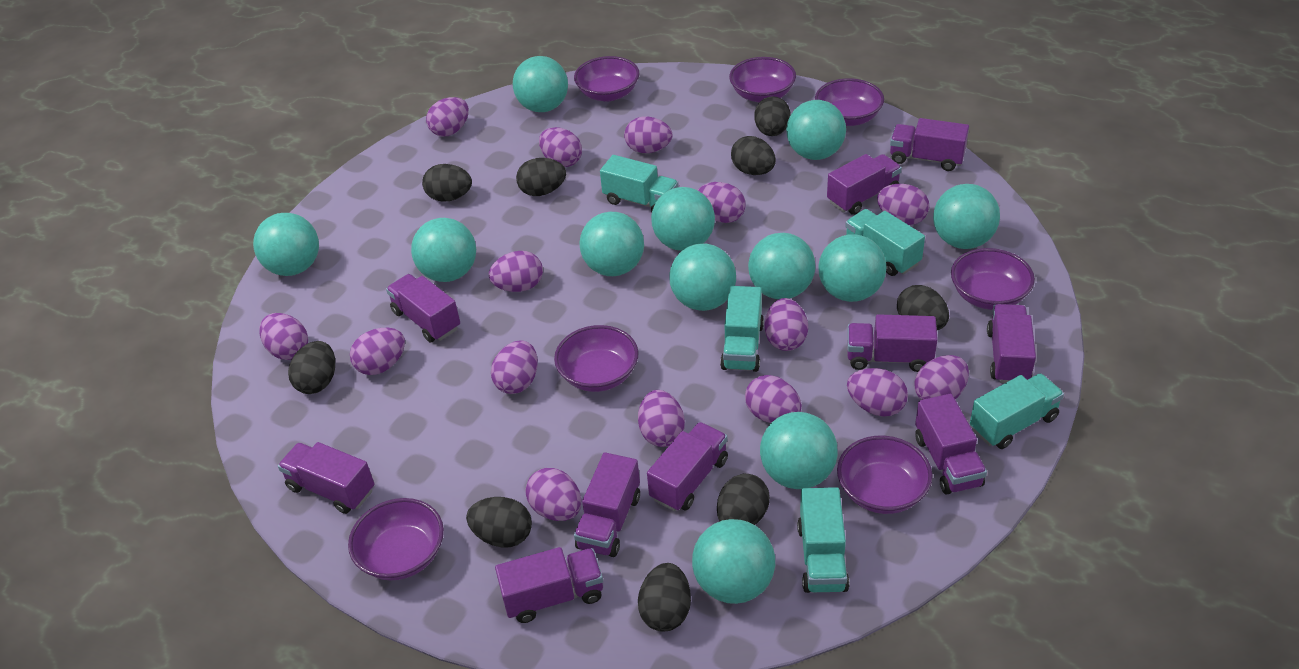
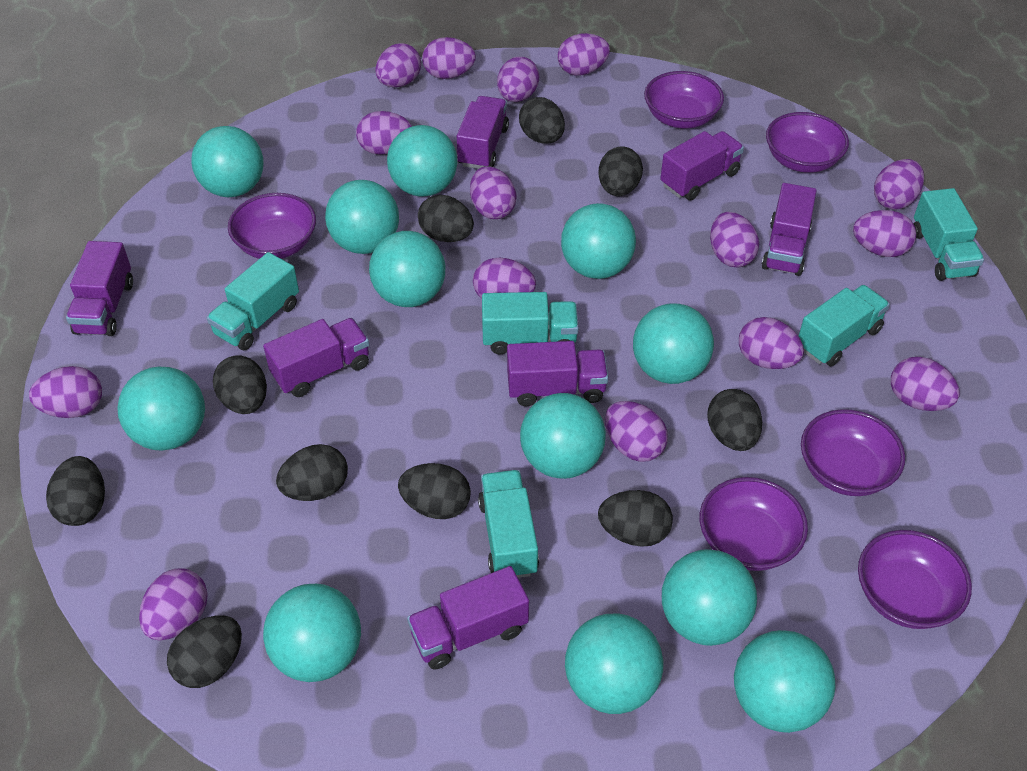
black egg: 9 -> 10
purple bowl: 7 -> 6
purple truck: 10 -> 7

